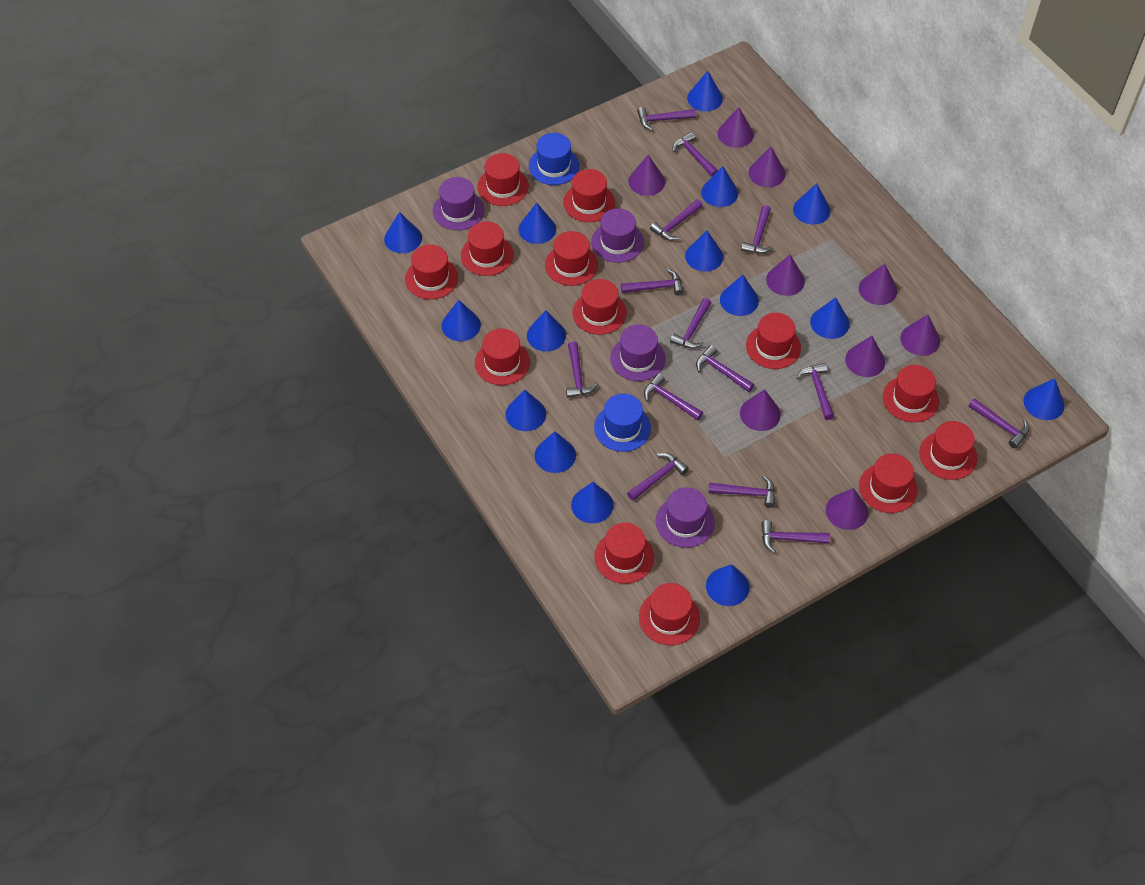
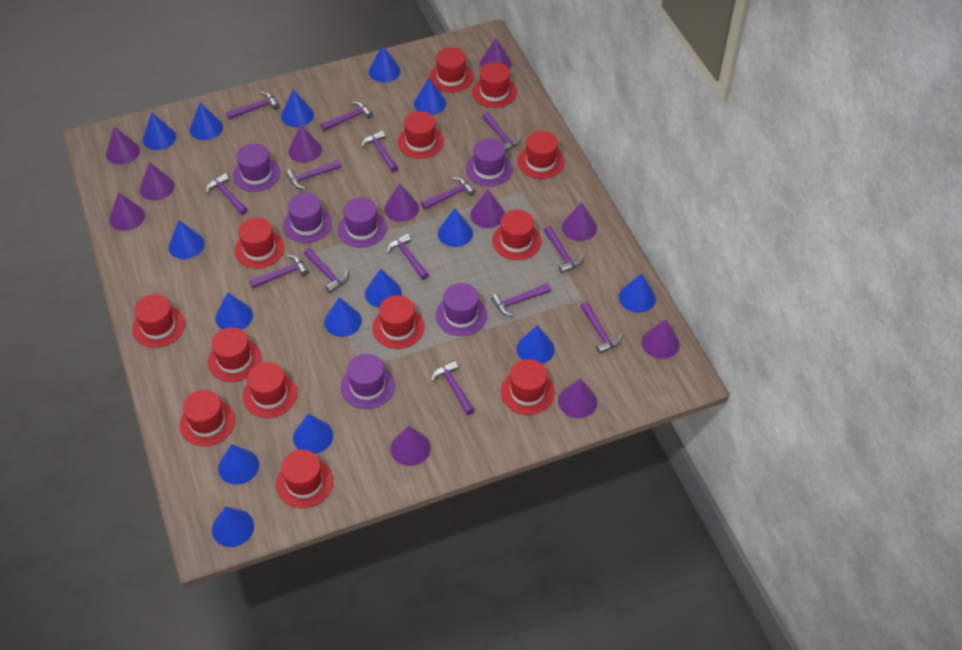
blue hat: 2 -> 0
purple cone: 9 -> 11
purple hat: 4 -> 6

